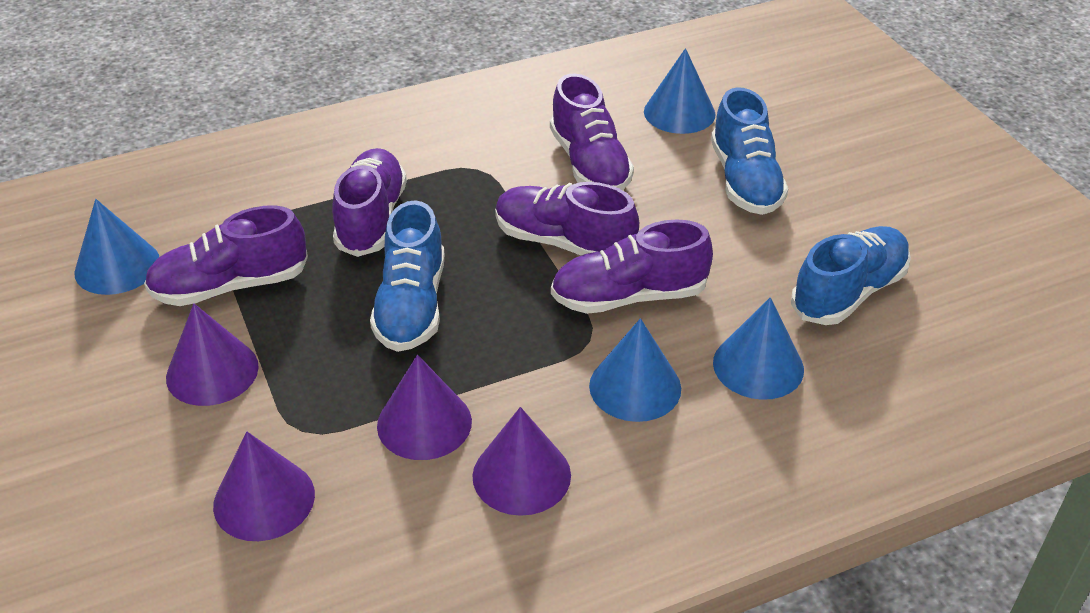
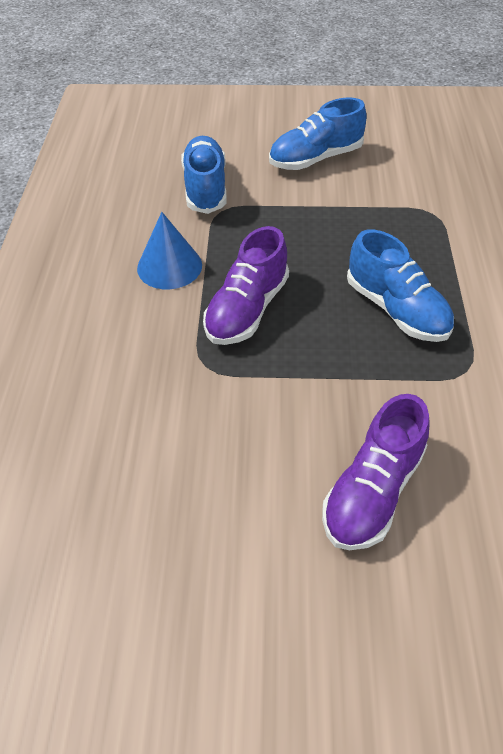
blue cone: 4 -> 1
purple cone: 4 -> 0
purple shoe: 5 -> 2

